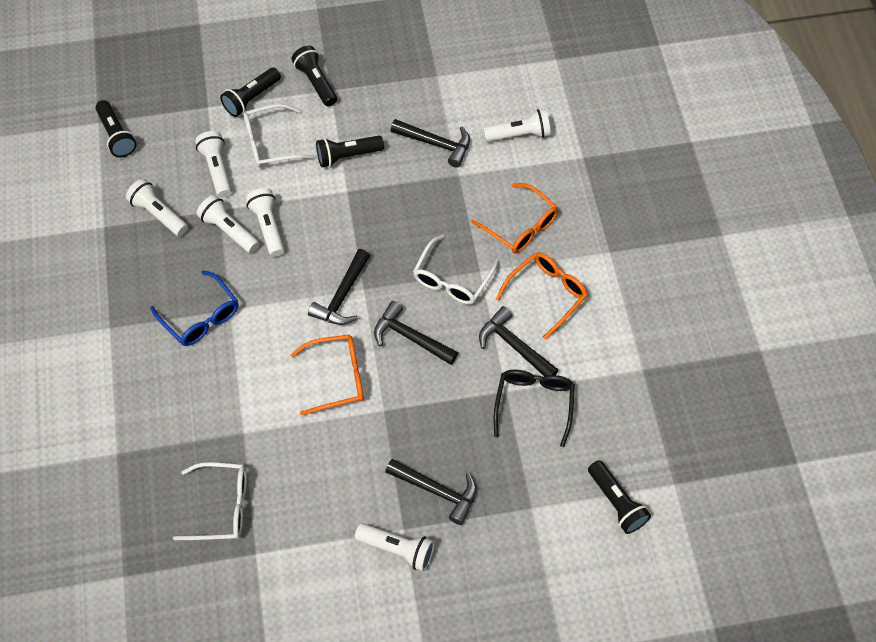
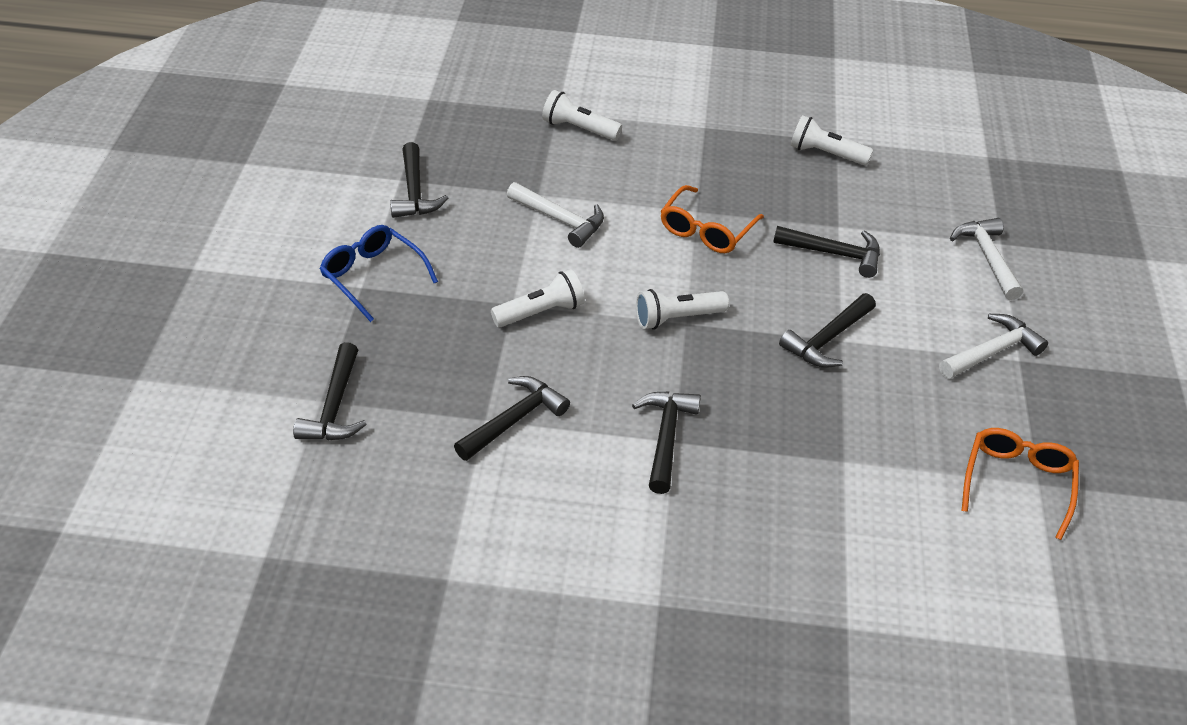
black flashlight: 5 -> 0
black glasses: 1 -> 0
black hammer: 5 -> 6
orange glasses: 3 -> 2
white flashlight: 6 -> 4
white glasses: 3 -> 0
white hammer: 0 -> 3

